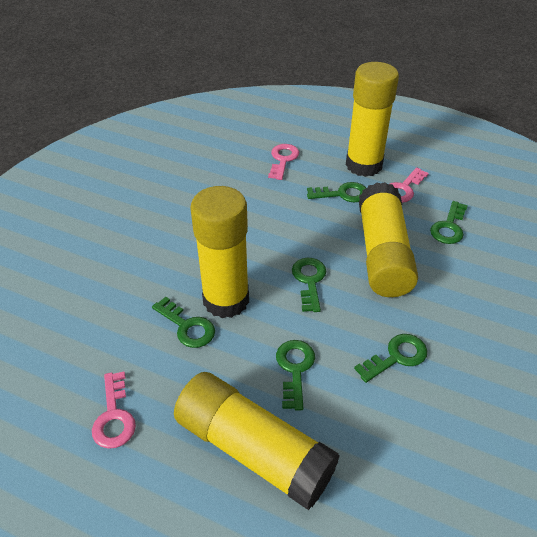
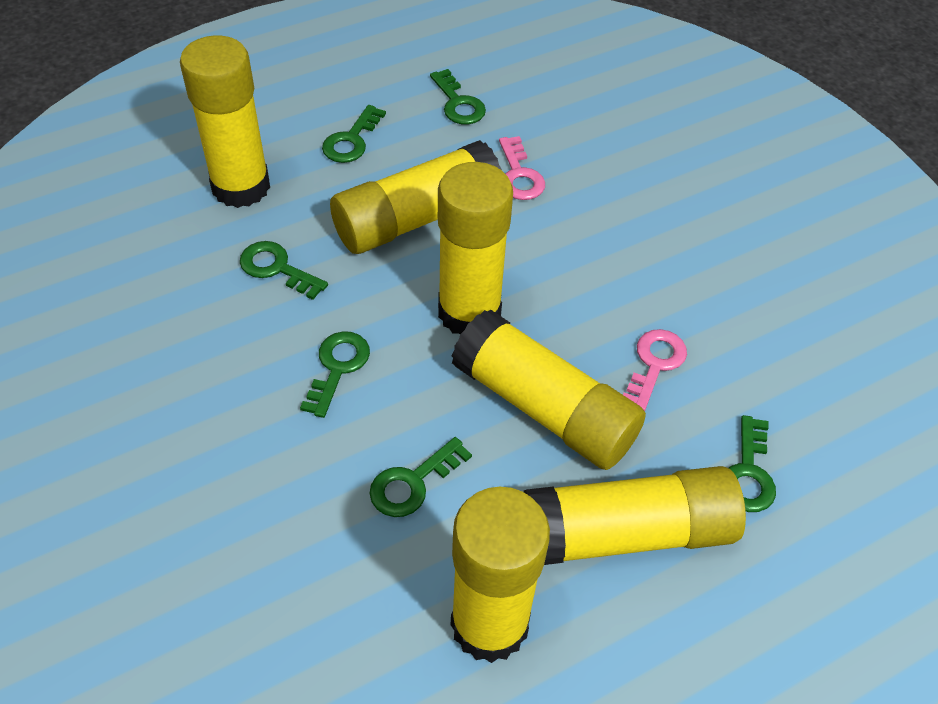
pink key: 3 -> 2
yellow glue stick: 4 -> 6

